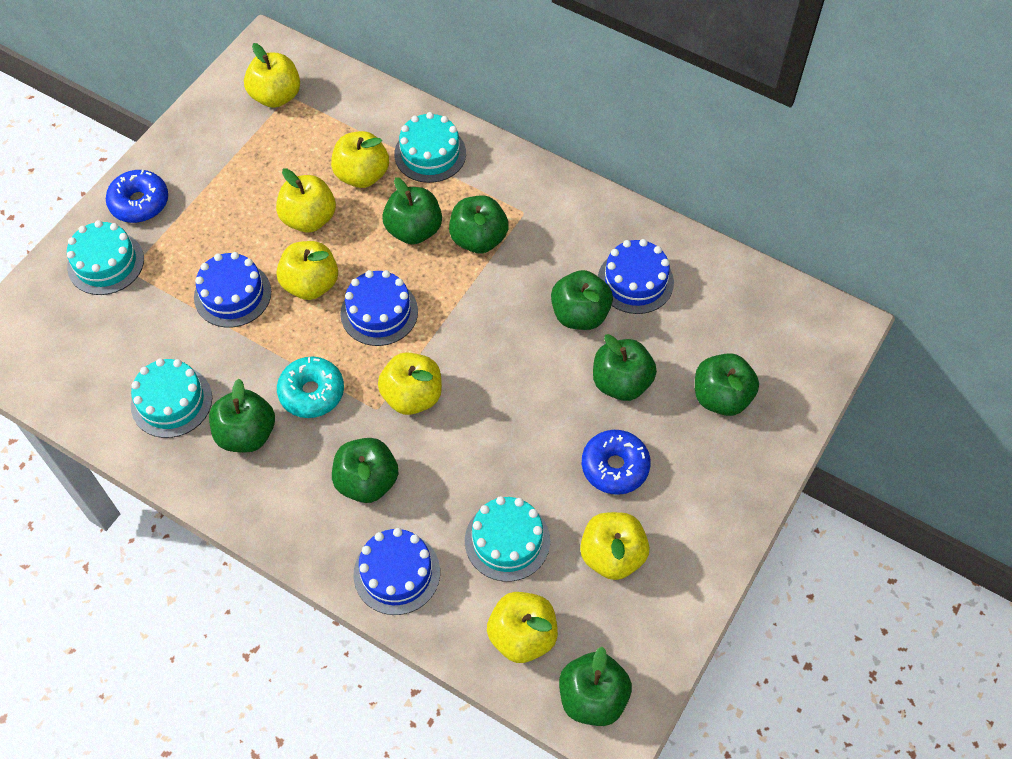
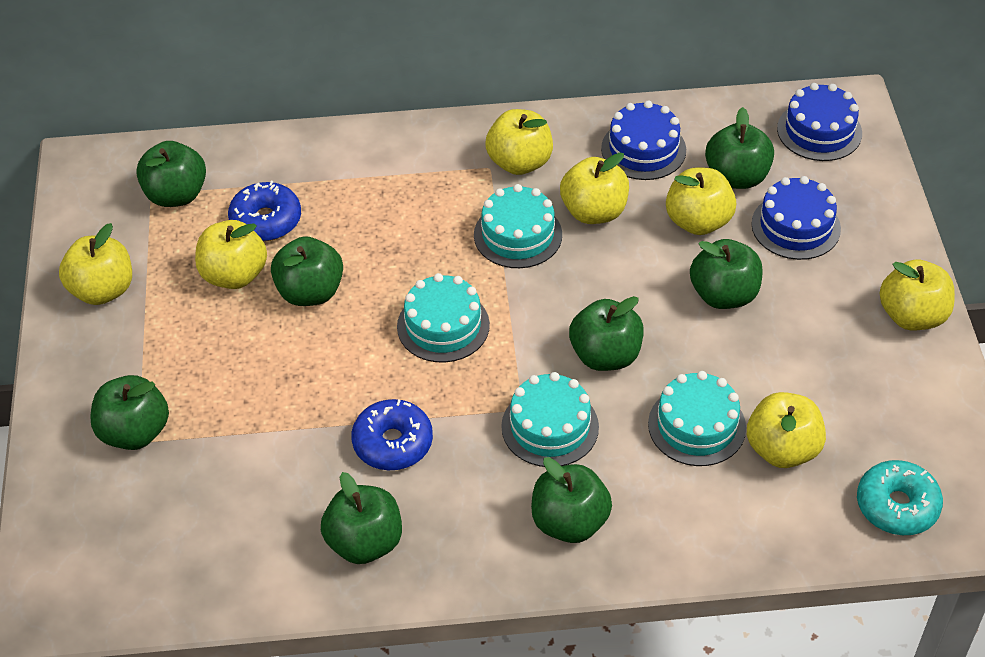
blue cake: 4 -> 3

